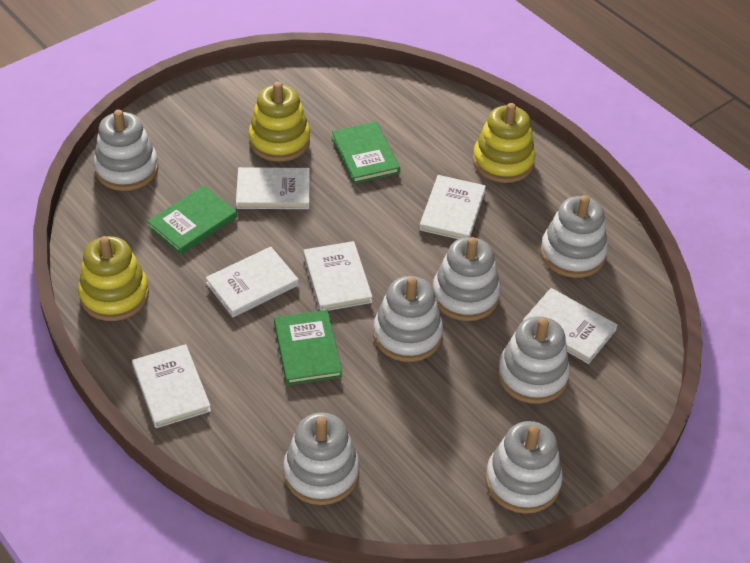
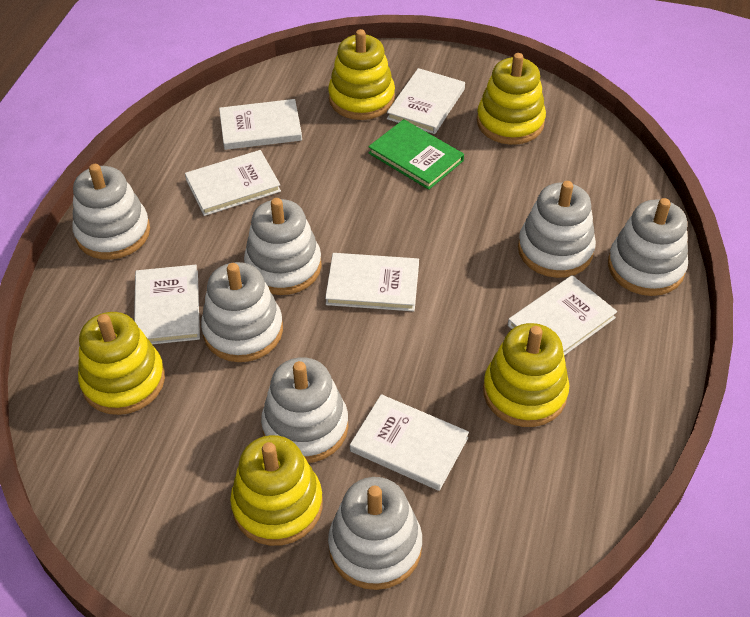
green book: 3 -> 1
white book: 6 -> 7
yellow stacking toy: 3 -> 5

